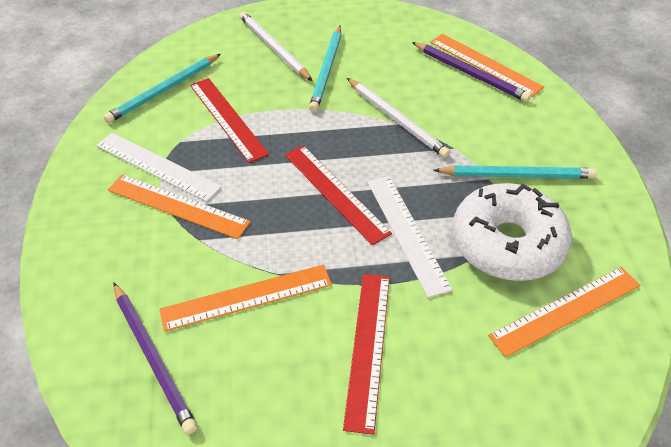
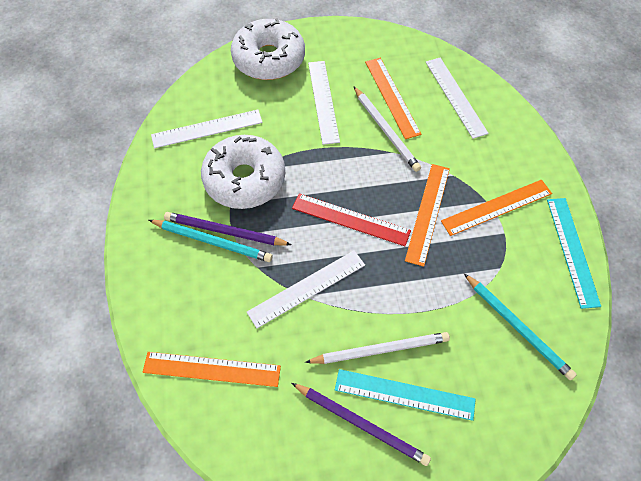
red ruler: 3 -> 1
turquoise pencil: 3 -> 2
turquoise ruler: 0 -> 2
white donut: 1 -> 2
white ruler: 2 -> 4

